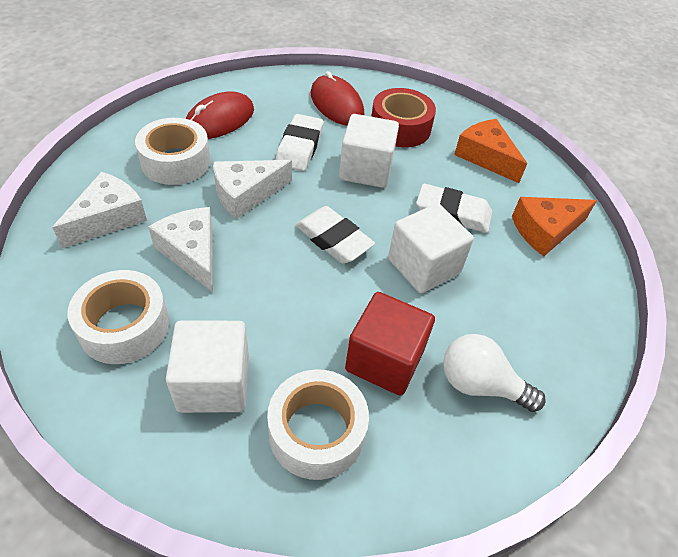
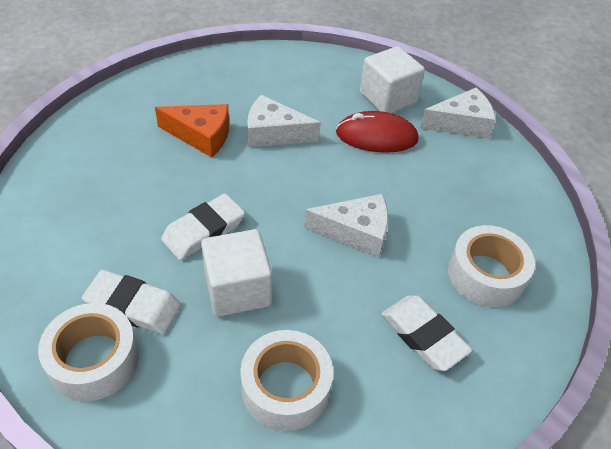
orange cheese: 2 -> 1
red cube: 1 -> 0
red mouse: 2 -> 1
red tape: 1 -> 0
white cube: 3 -> 2
white light bulb: 1 -> 0

